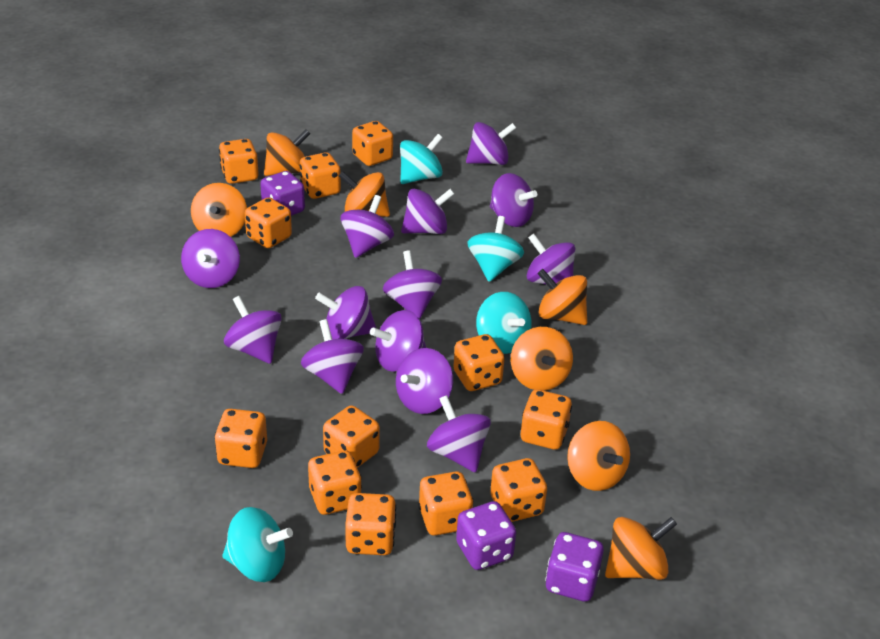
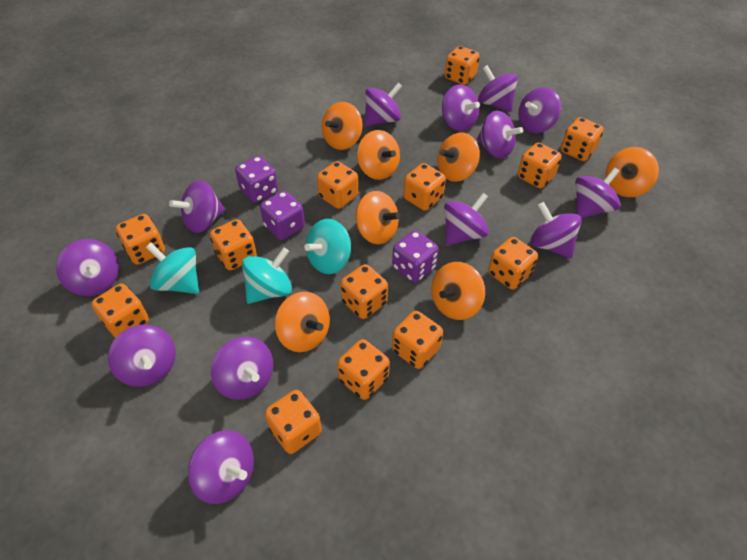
orange dice: 12 -> 13
turquoise spinning top: 4 -> 3

